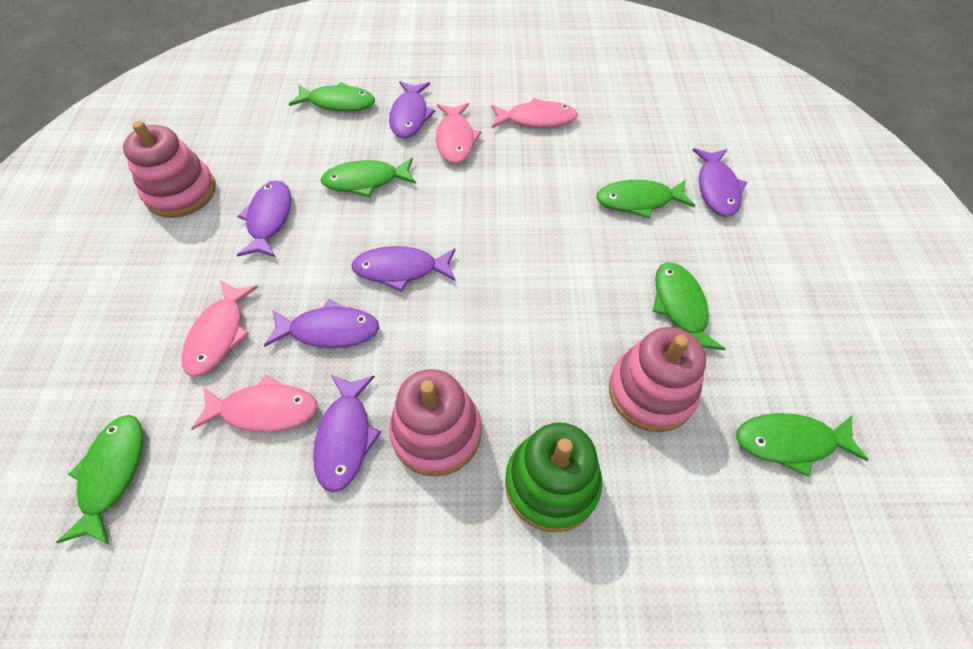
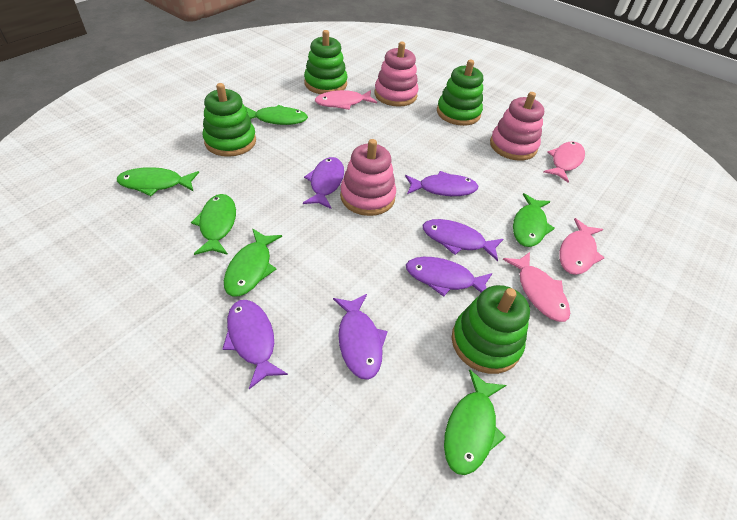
green stacking toy: 1 -> 4

